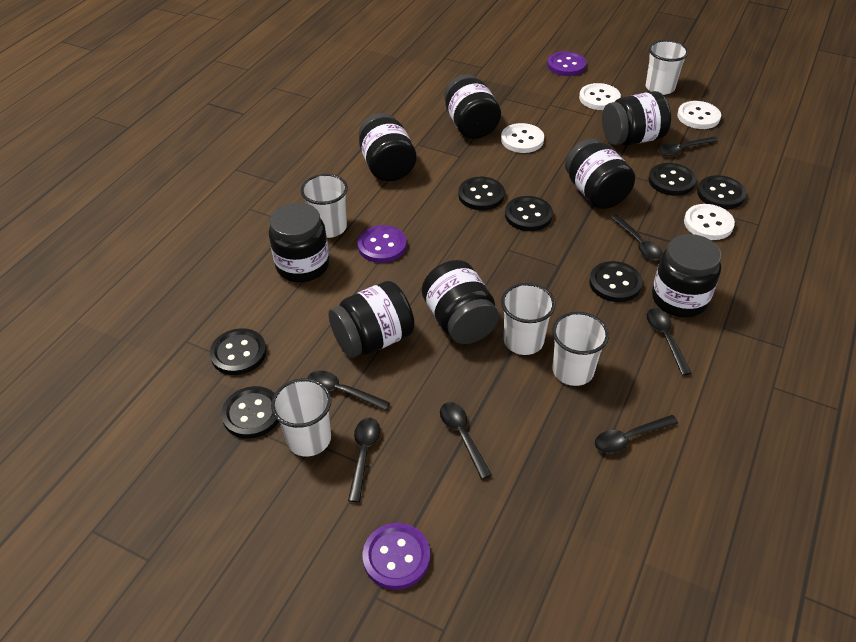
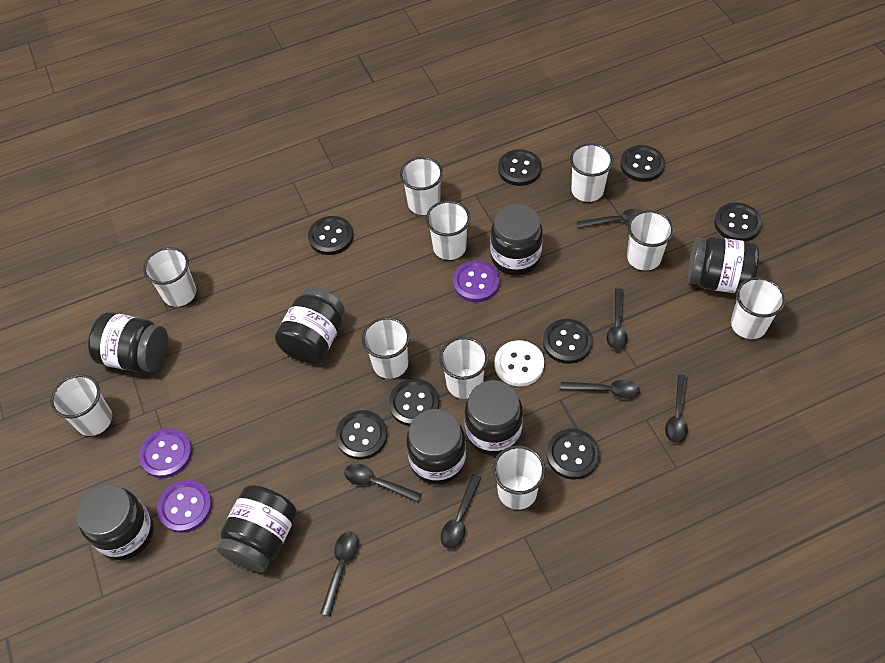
black button: 7 -> 8
white button: 4 -> 1
white cup: 5 -> 10

